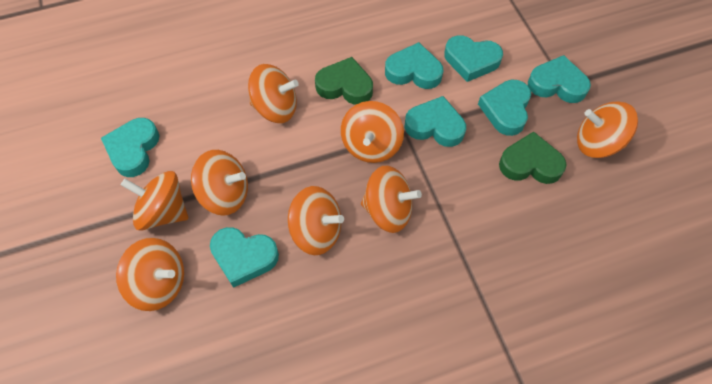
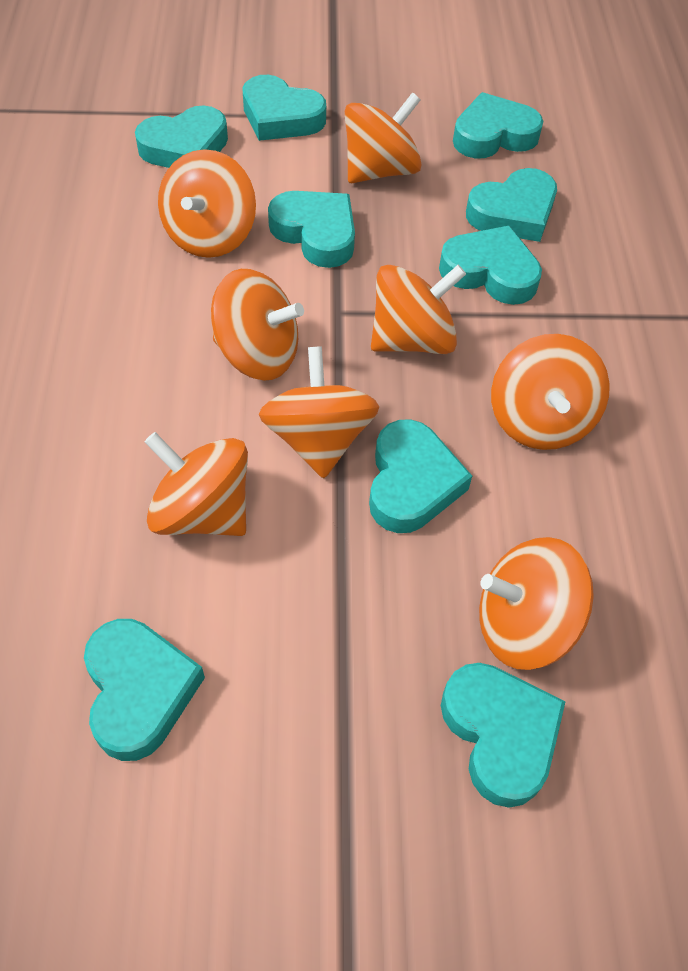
green heart: 2 -> 0
turquoise heart: 7 -> 9

